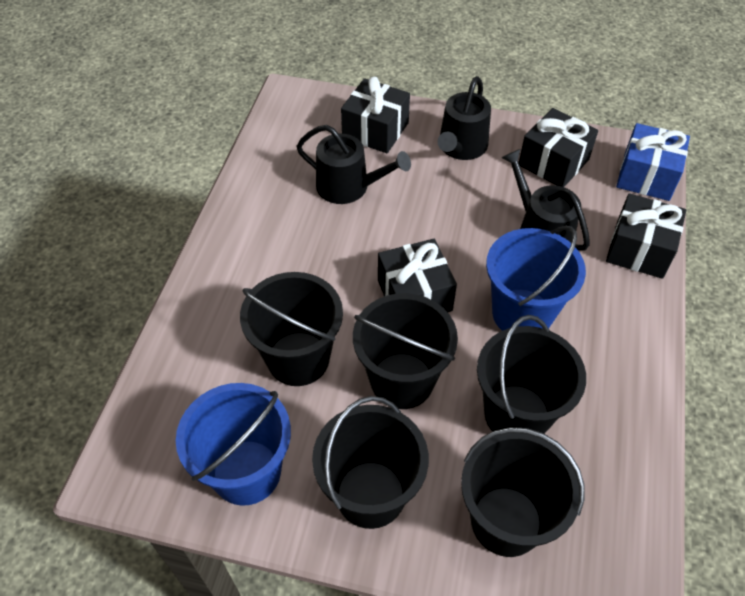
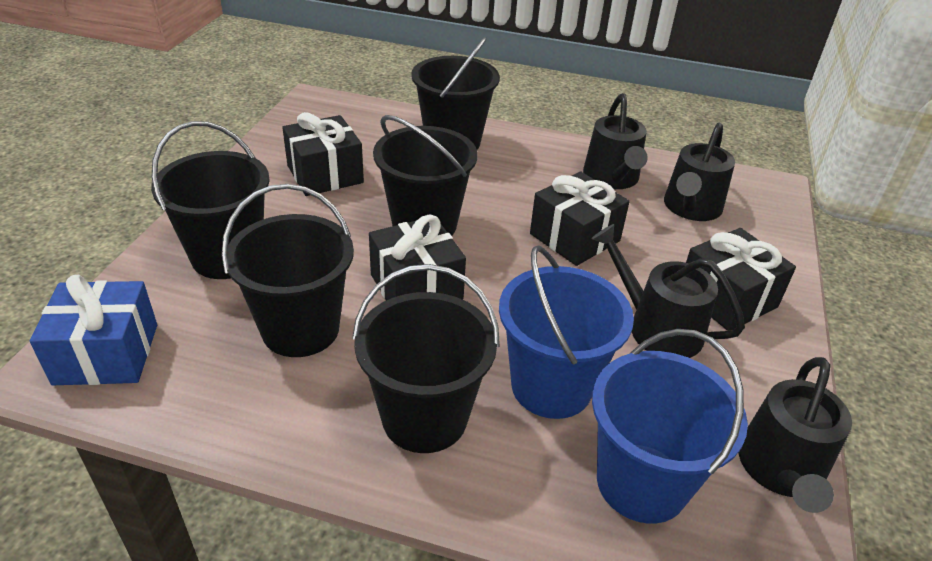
black watering can: 3 -> 4

